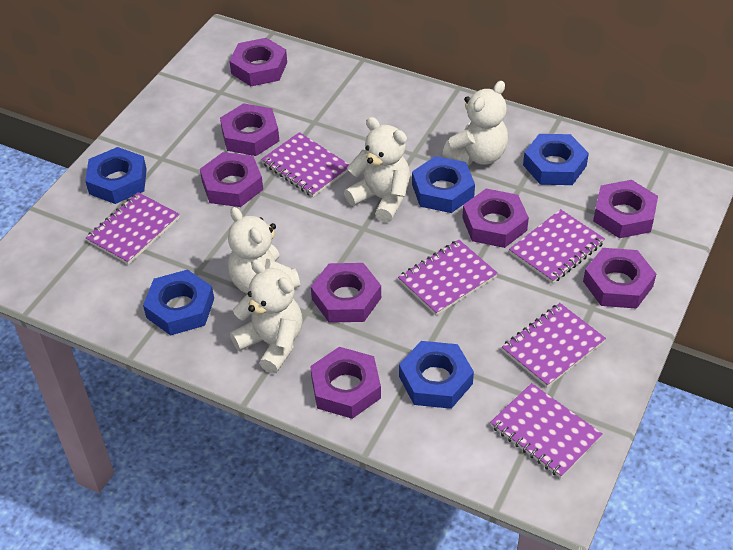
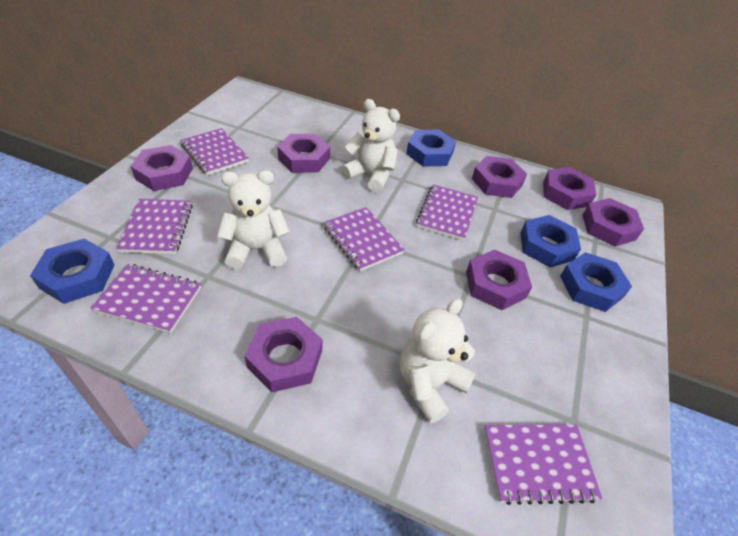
blue nut: 5 -> 4
purple nut: 8 -> 7
white teddy bear: 4 -> 3

